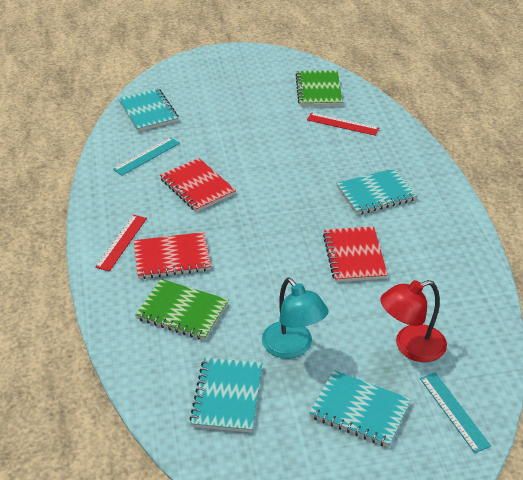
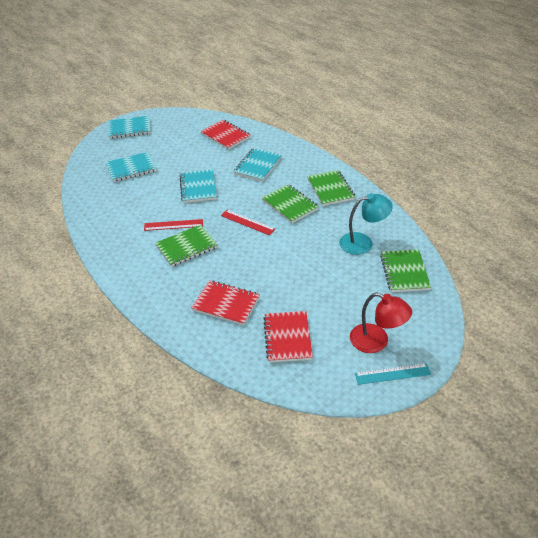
green notebook: 2 -> 4
turquoise ruler: 2 -> 1

